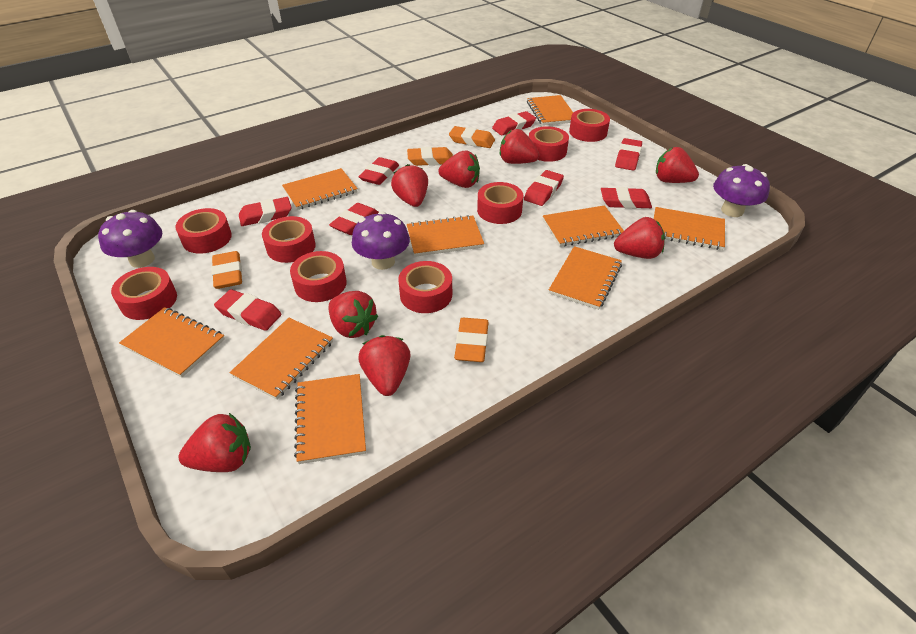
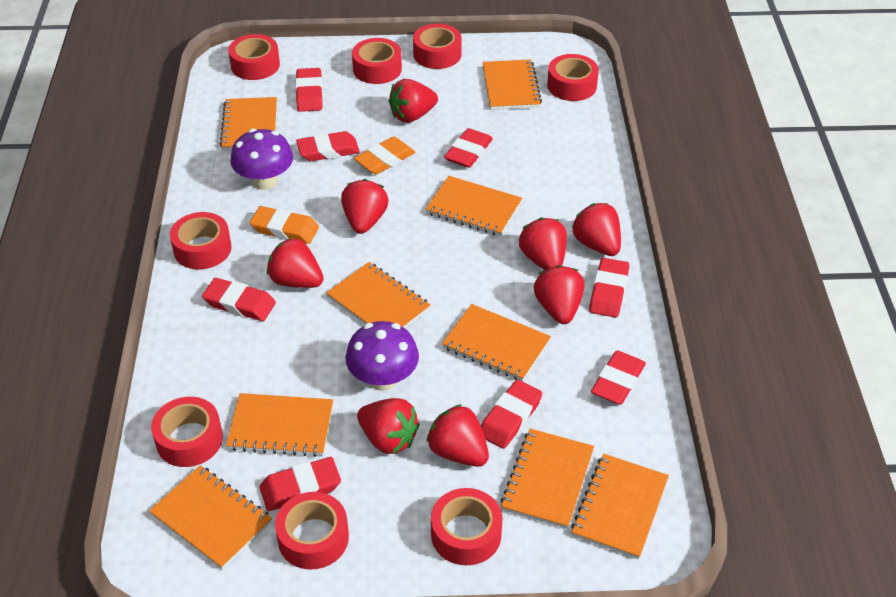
orange eraser: 4 -> 2
purple mushroom: 3 -> 2

